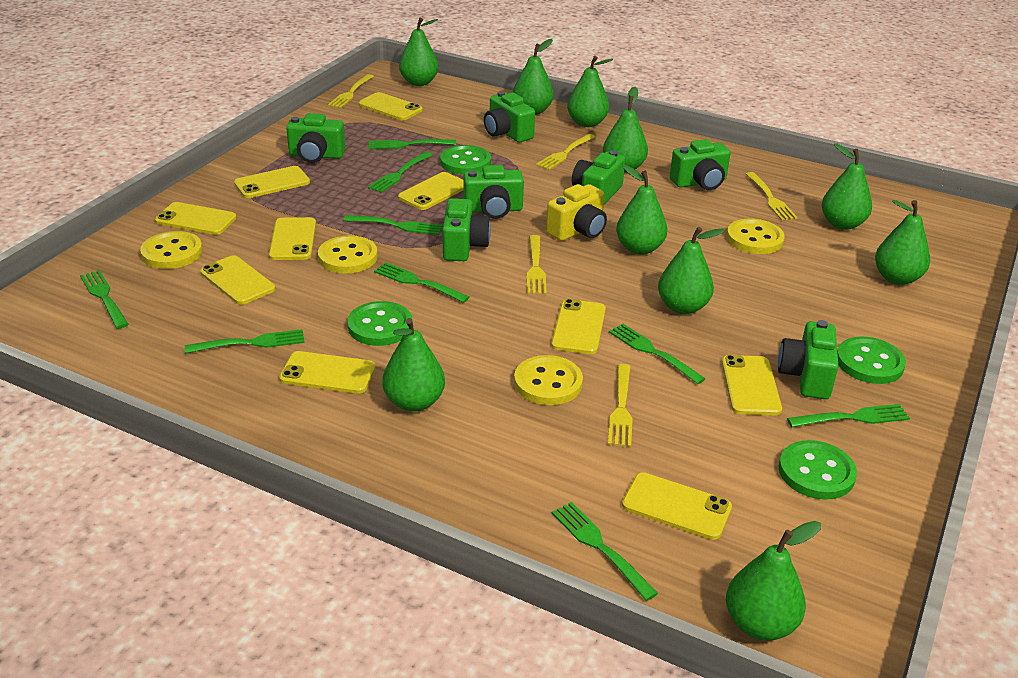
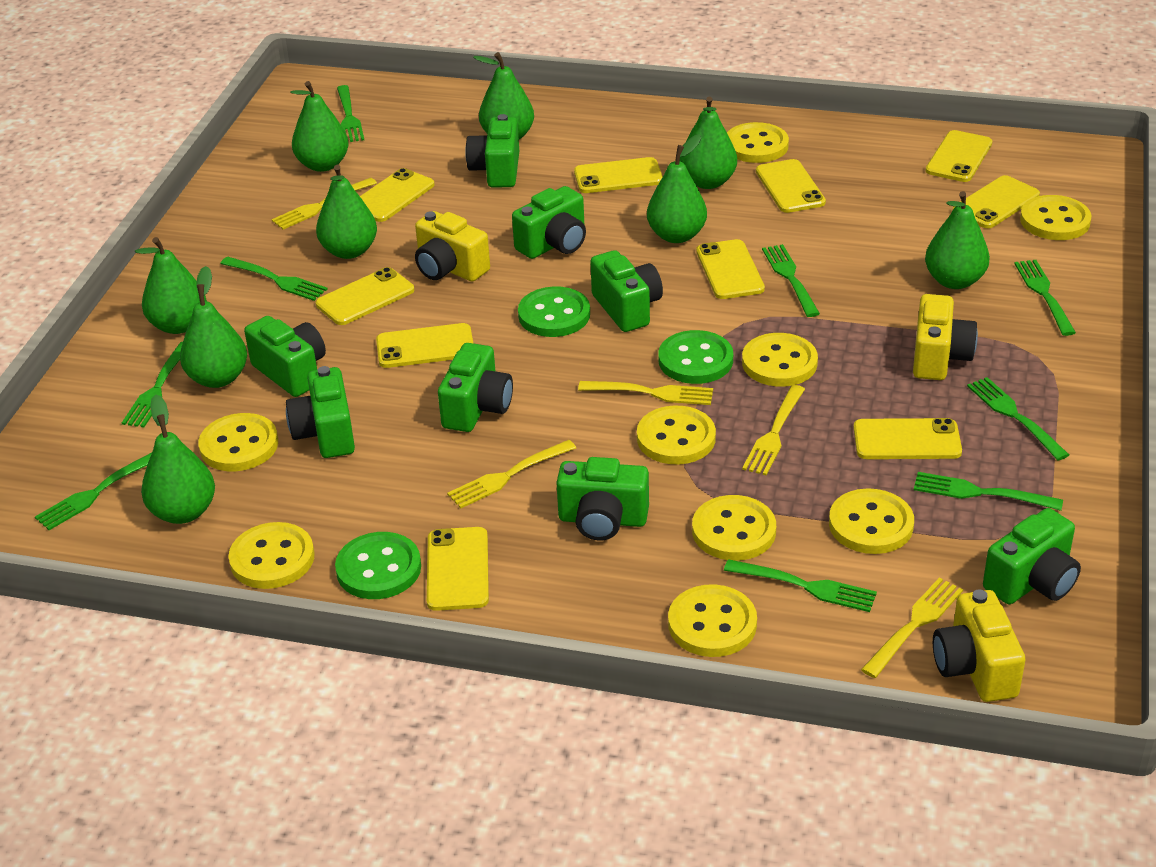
green button: 4 -> 3
green camera: 7 -> 8
green pear: 10 -> 9
yellow button: 4 -> 9
yellow camera: 1 -> 3

